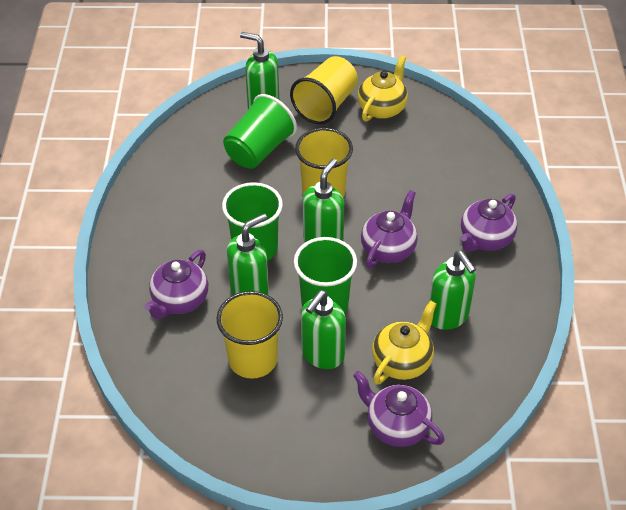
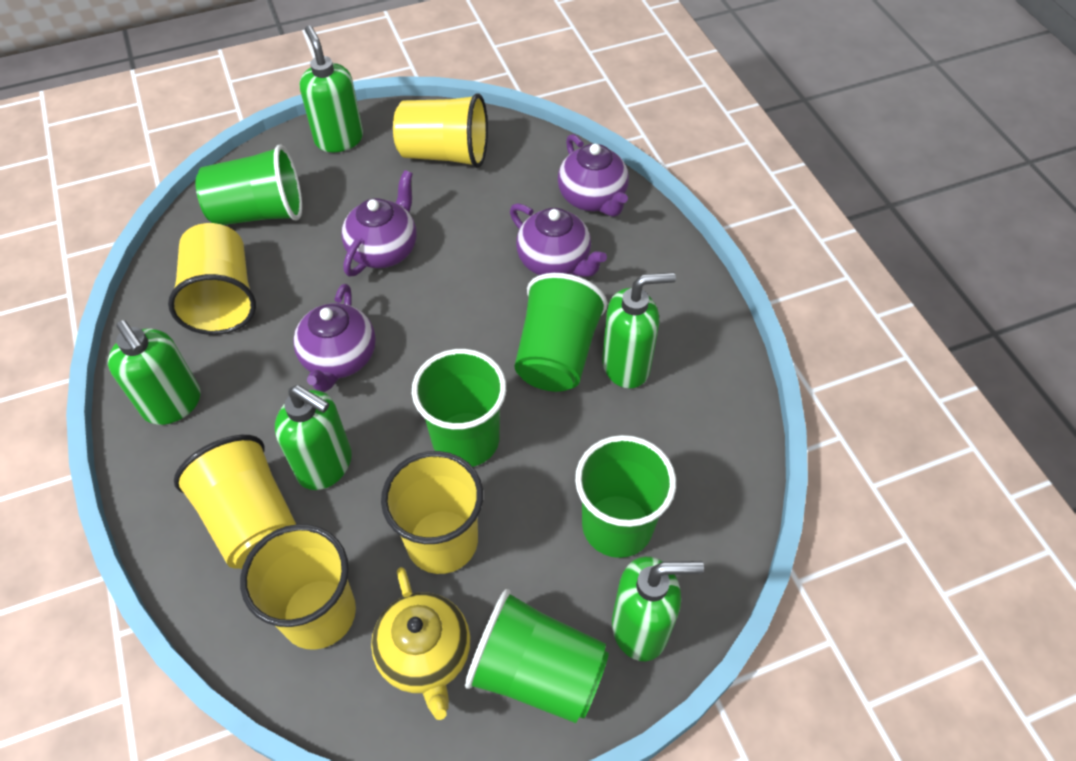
green cup: 3 -> 5
yellow cup: 3 -> 5
yellow teapot: 2 -> 1

